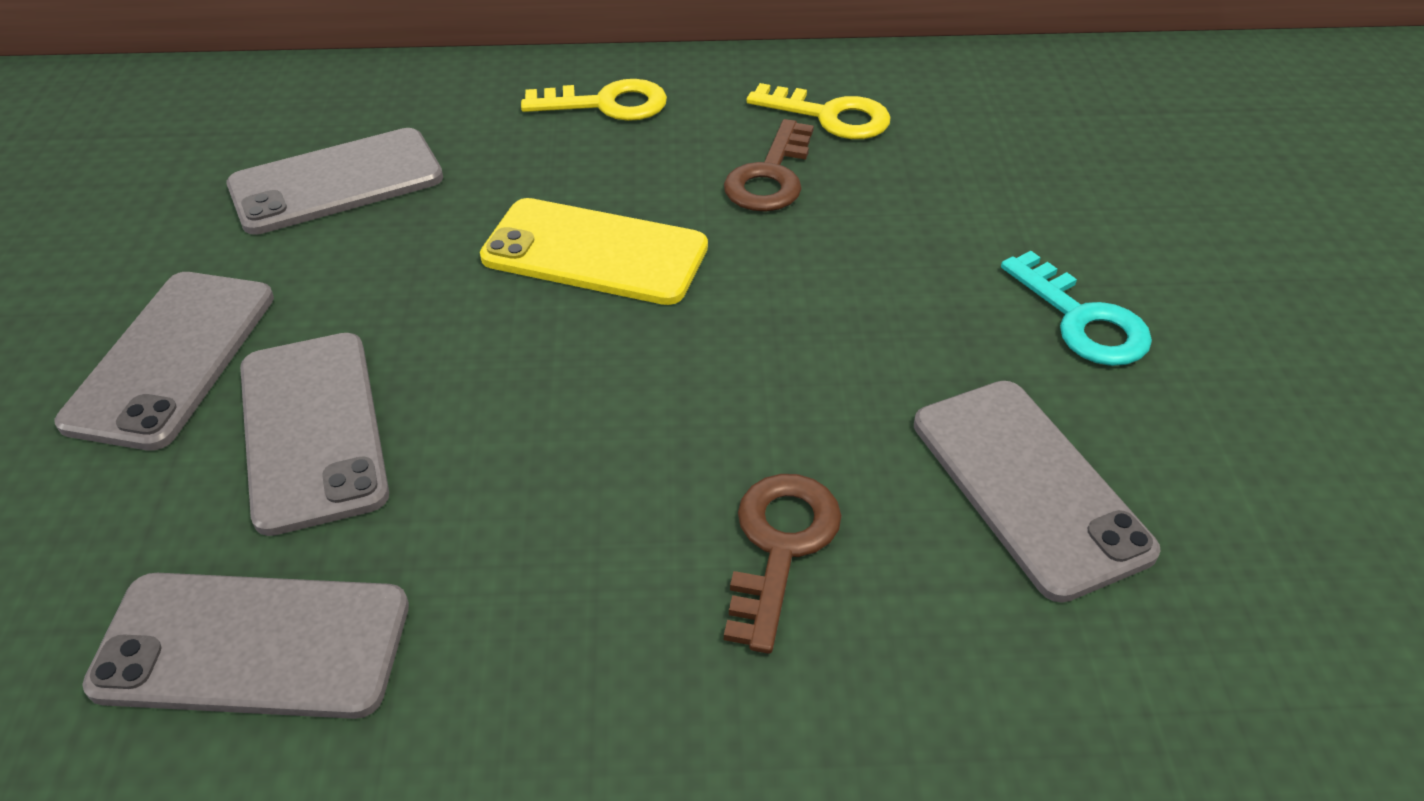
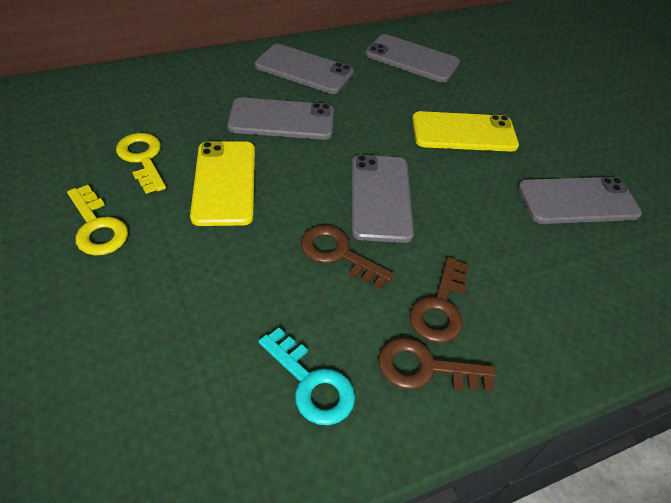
brown key: 2 -> 3
yellow phone: 1 -> 2

